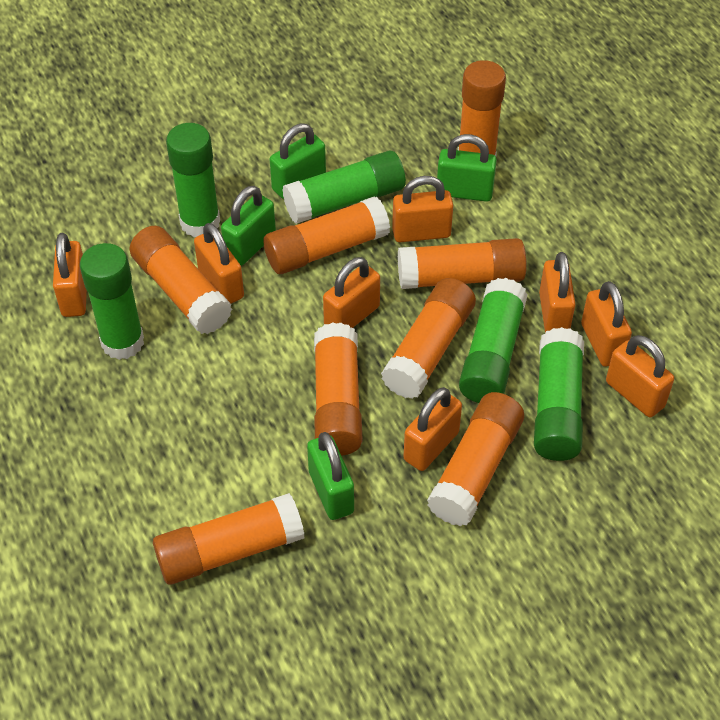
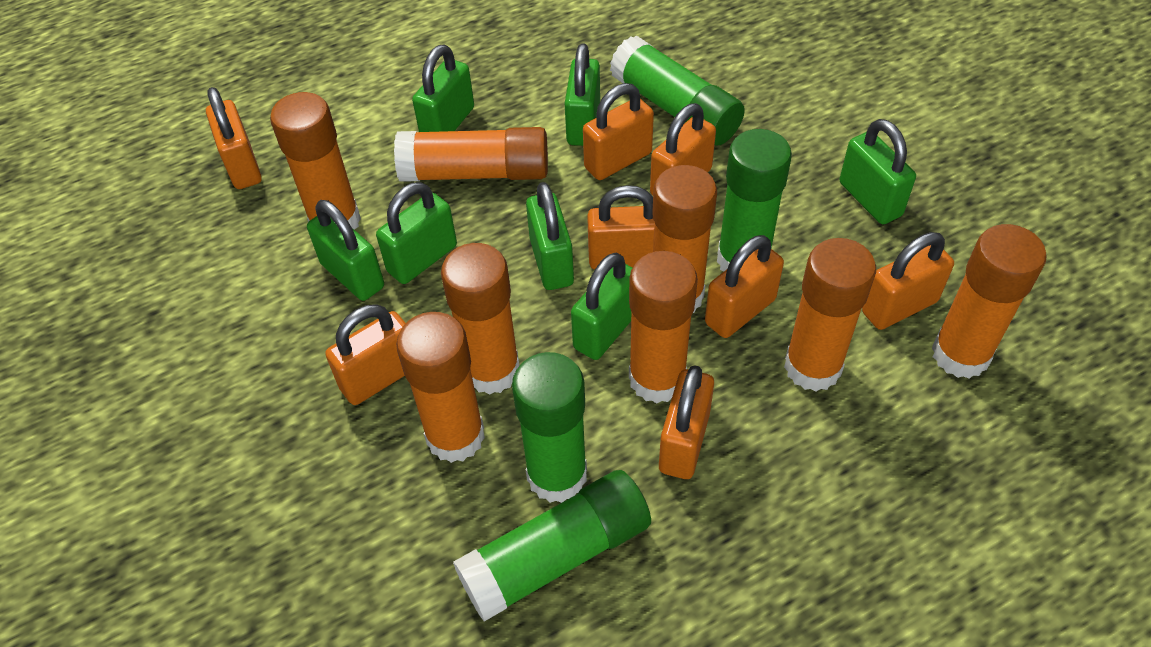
green glue stick: 5 -> 4
green padlock: 4 -> 7

